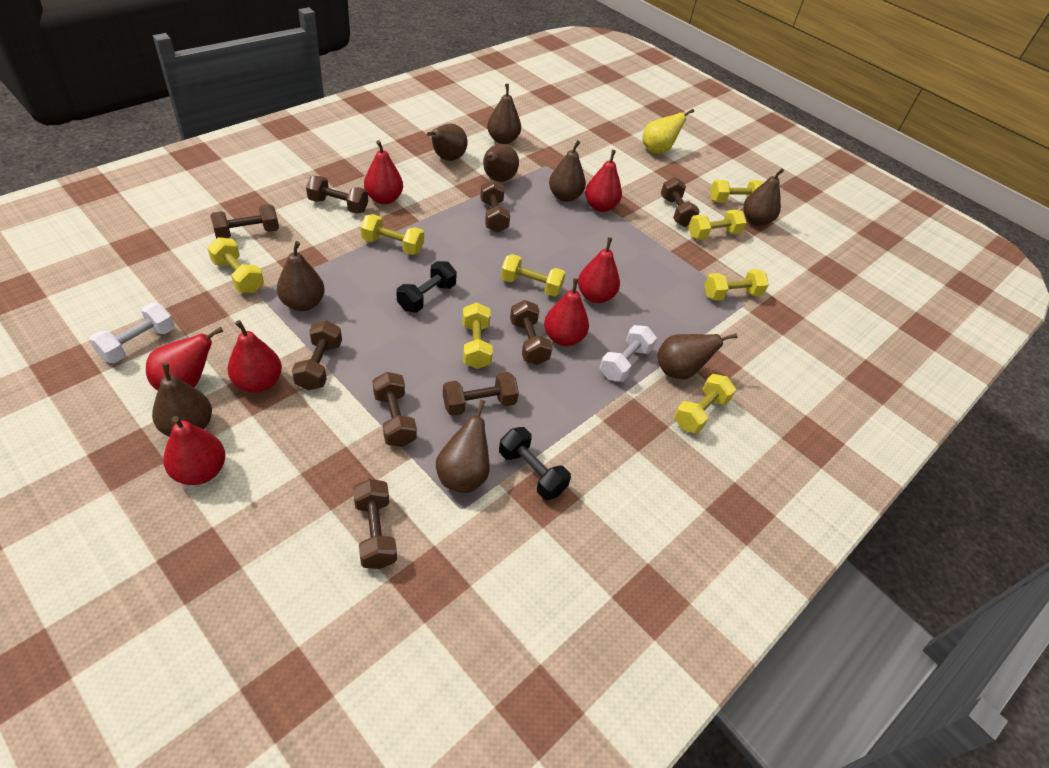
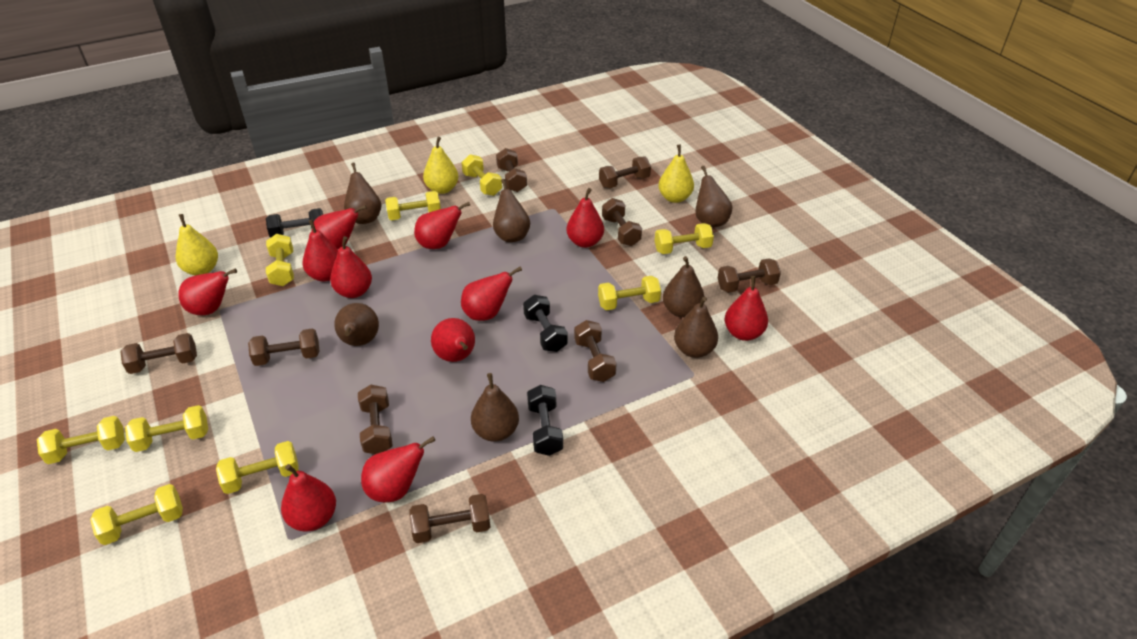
black dumbbell: 2 -> 3
brown pear: 9 -> 7
red pear: 7 -> 11
white dumbbell: 2 -> 0
yellow dumbbell: 8 -> 9
yellow pear: 1 -> 3

